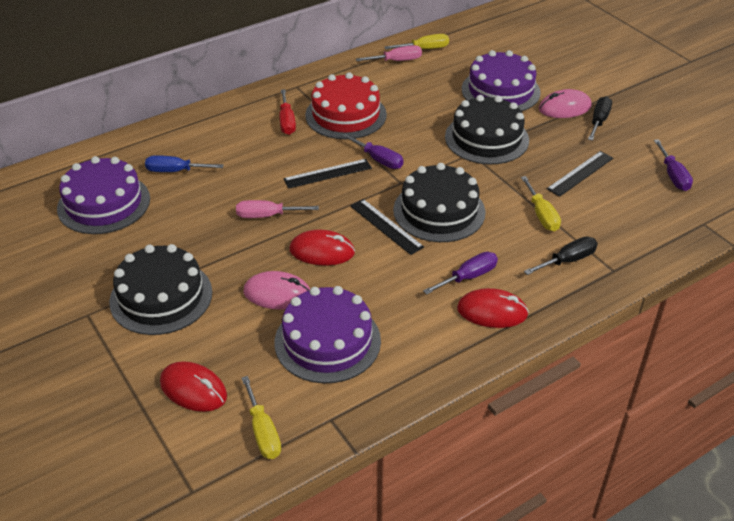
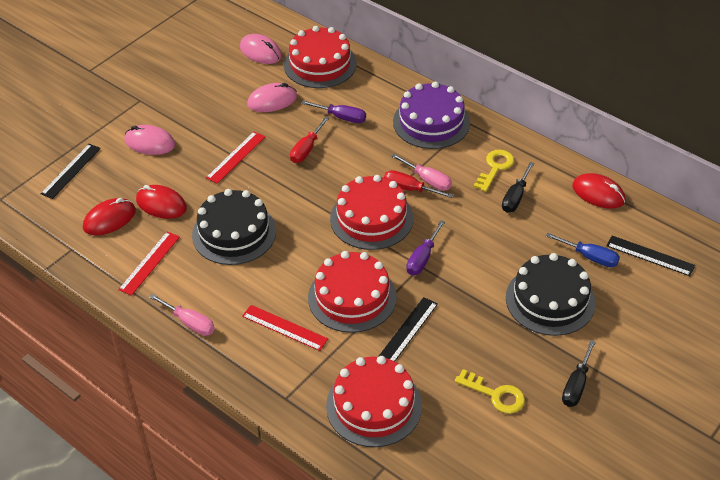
black cake: 3 -> 2
pink mouse: 2 -> 3
purple cake: 3 -> 1
purple screwdriver: 3 -> 2
red cake: 1 -> 4
red ruler: 0 -> 3
red screwdriver: 1 -> 2
yellow key: 0 -> 2
yellow screwdriver: 3 -> 0

